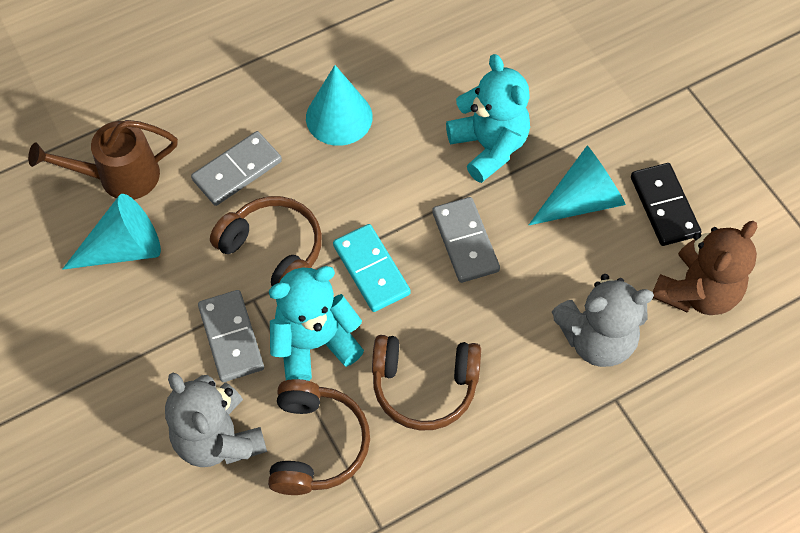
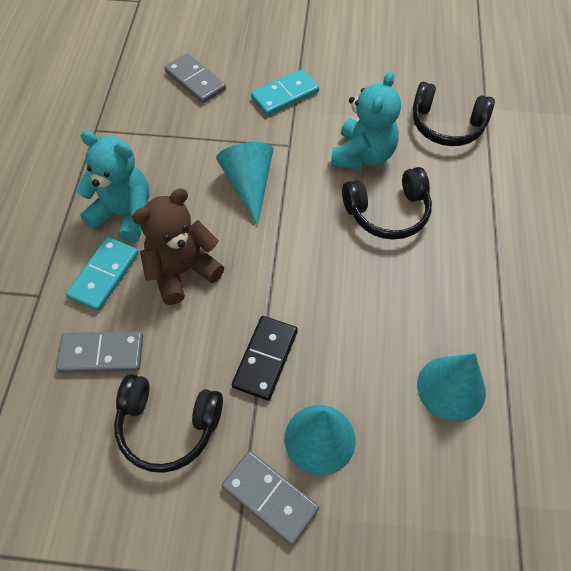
black headphones: 0 -> 3
brown headphones: 3 -> 0
brown watering can: 1 -> 0
grey teddy bear: 2 -> 0
turquoise domino: 1 -> 2

